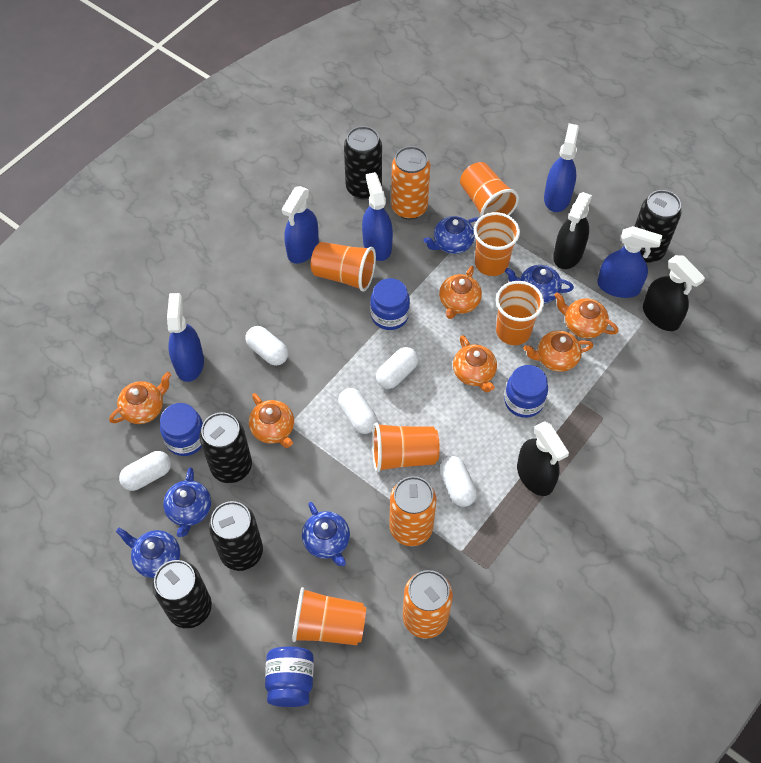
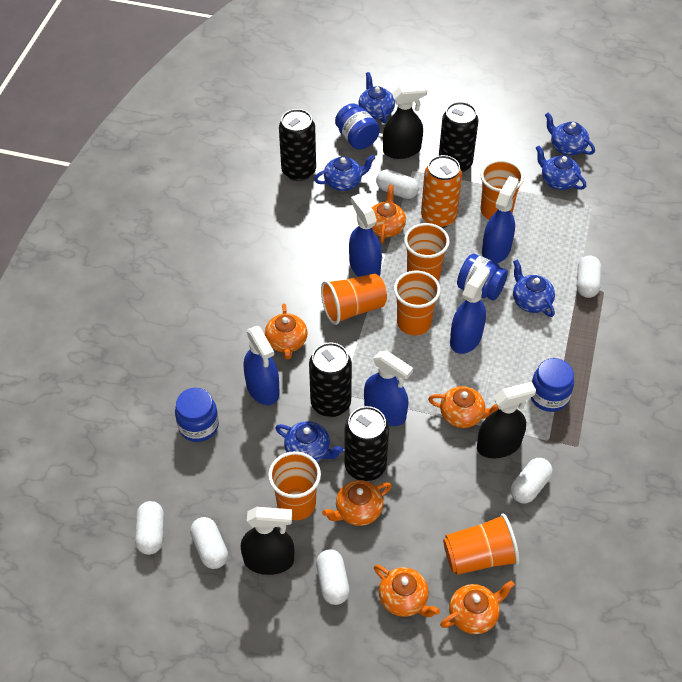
black can: 5 -> 4
blue teapot: 5 -> 6
orange can: 3 -> 1
white capsule: 5 -> 6

